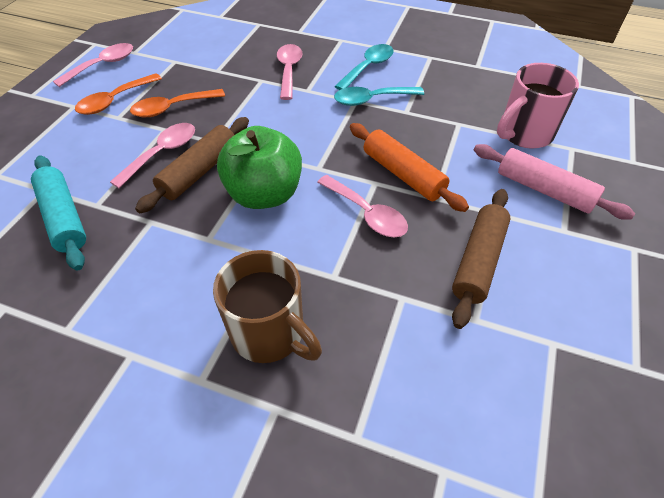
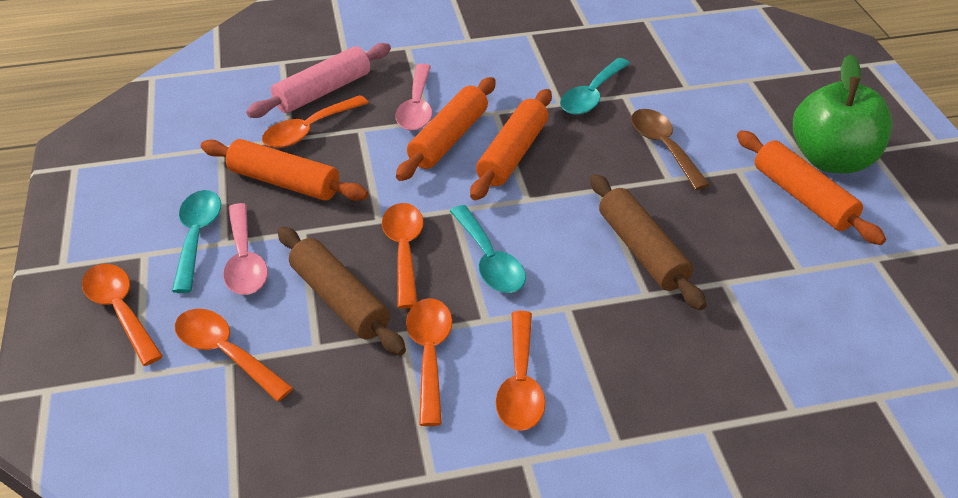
brown mug: 1 -> 0
brown spoon: 0 -> 1
orange rolling pin: 1 -> 4
orange spoon: 2 -> 6
pink mug: 1 -> 0
pink spoon: 4 -> 2
turquoise rolling pin: 1 -> 0
turquoise spoon: 2 -> 3

